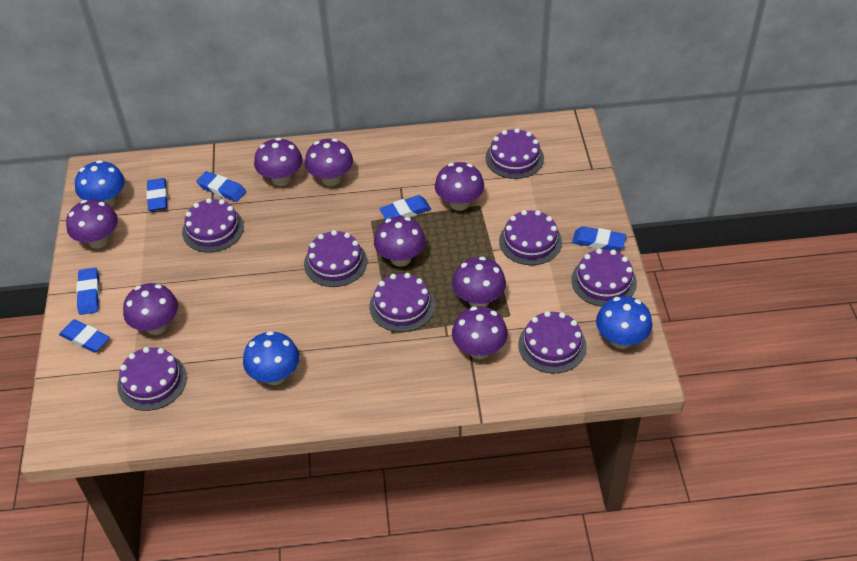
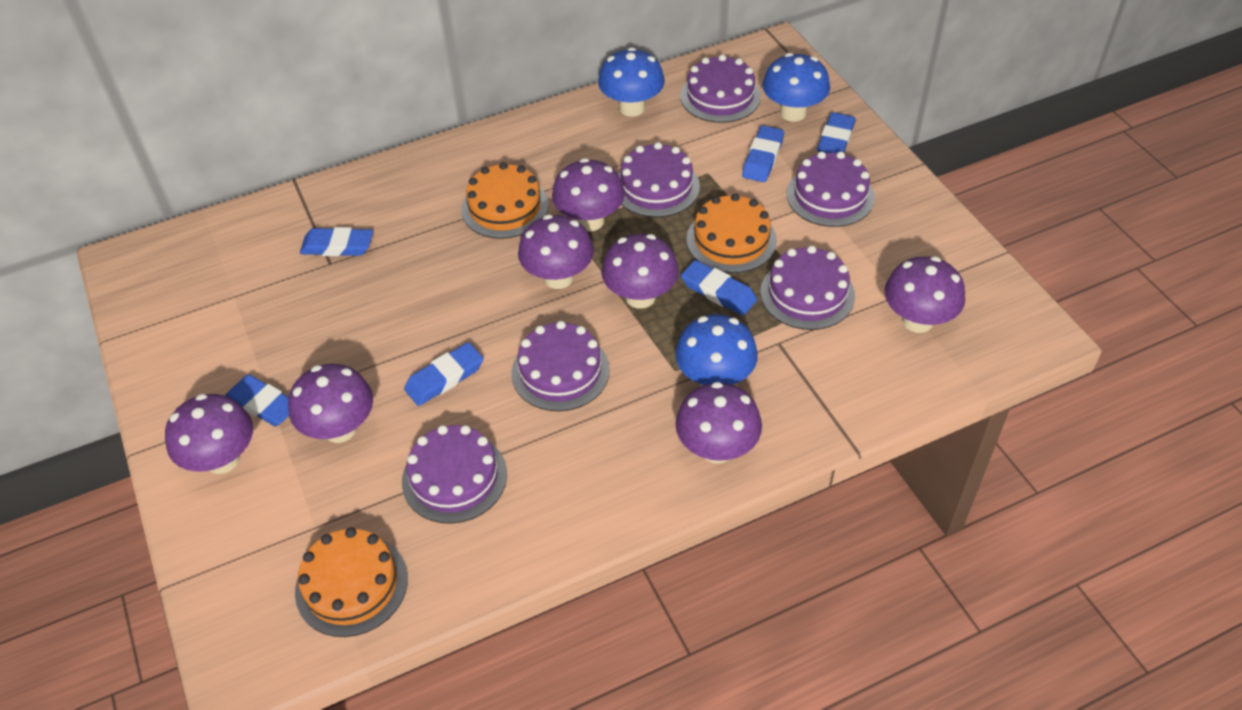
orange cake: 0 -> 3
purple cake: 8 -> 6
purple mushroom: 8 -> 7

